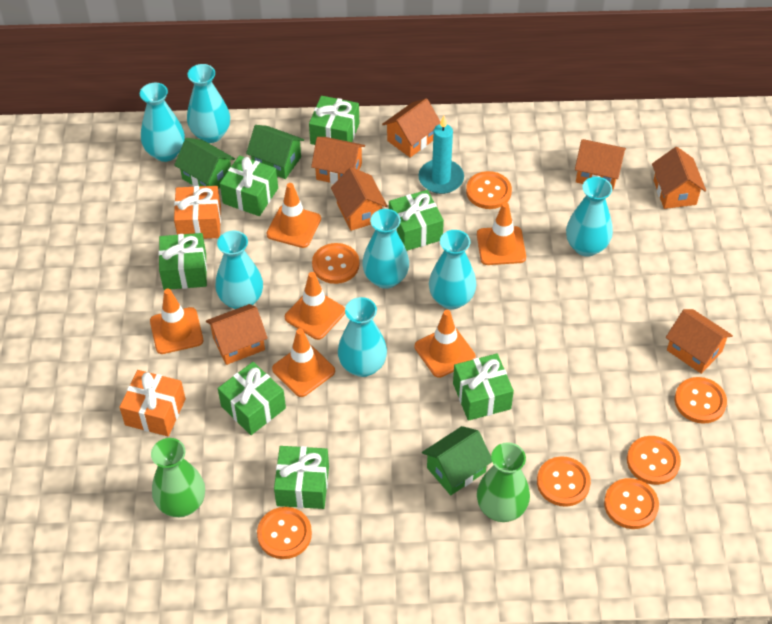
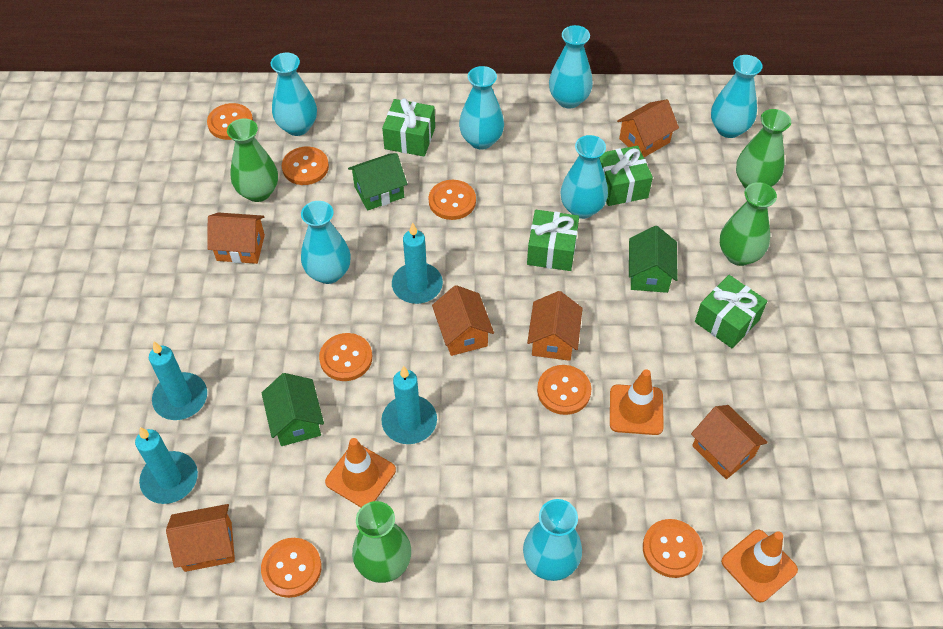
green gift: 7 -> 4
green vase: 2 -> 4
orange gift: 2 -> 0
orange house: 7 -> 6
orange traffic cone: 6 -> 3
turquoise candle: 1 -> 4

